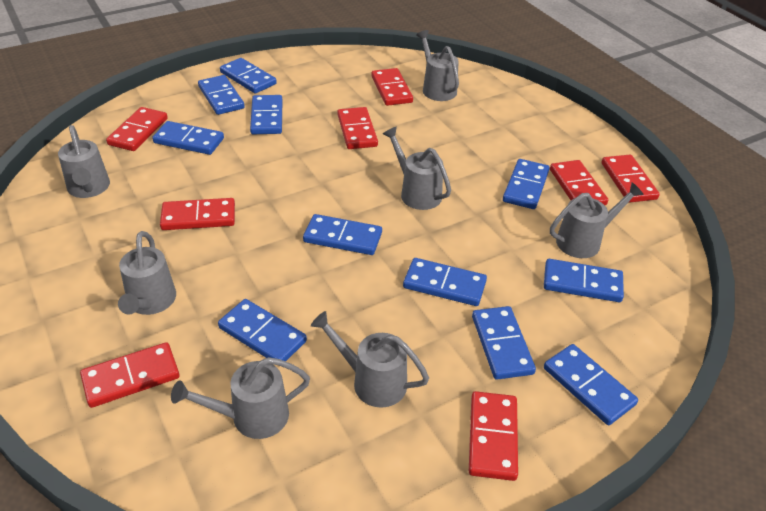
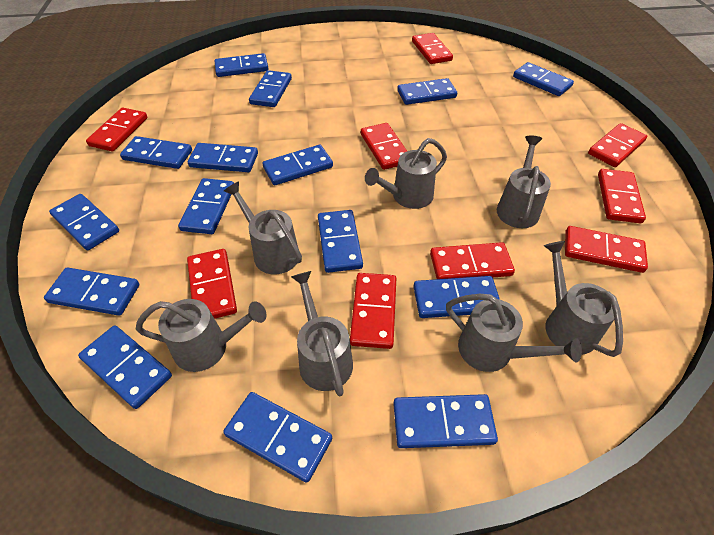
blue domino: 11 -> 15
red domino: 8 -> 9

